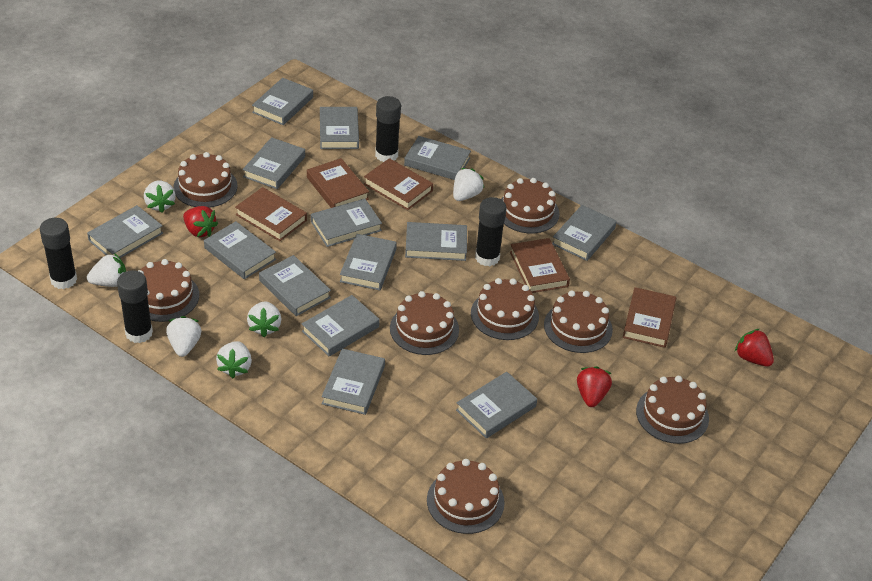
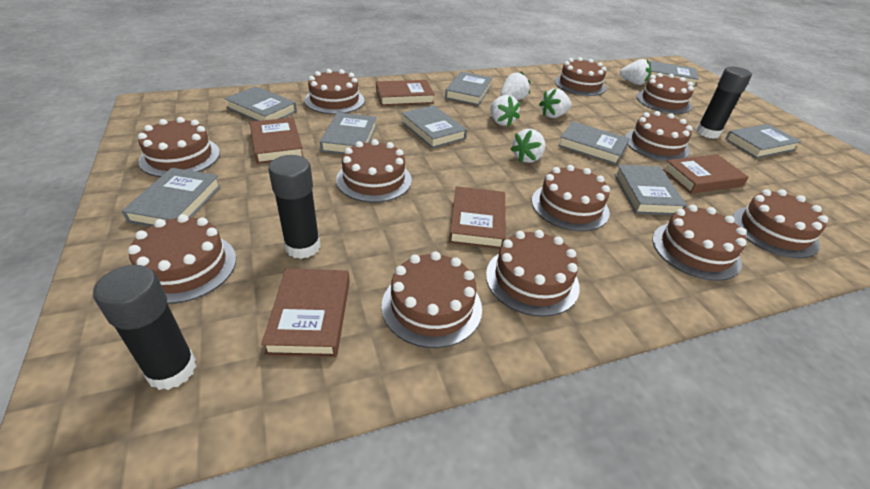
black glue stick: 4 -> 3
brown cake: 8 -> 12
grey book: 14 -> 9
red strawberry: 3 -> 0
white strawberry: 6 -> 5

